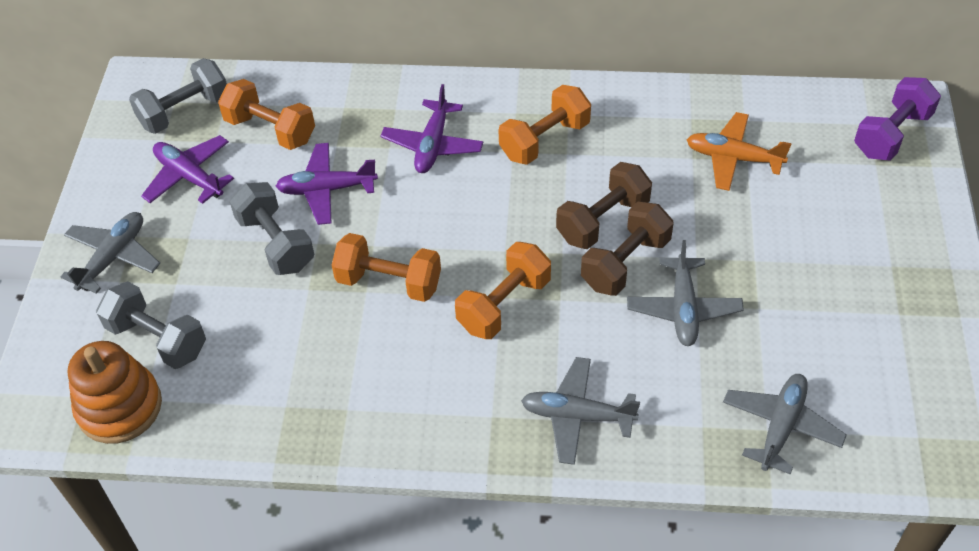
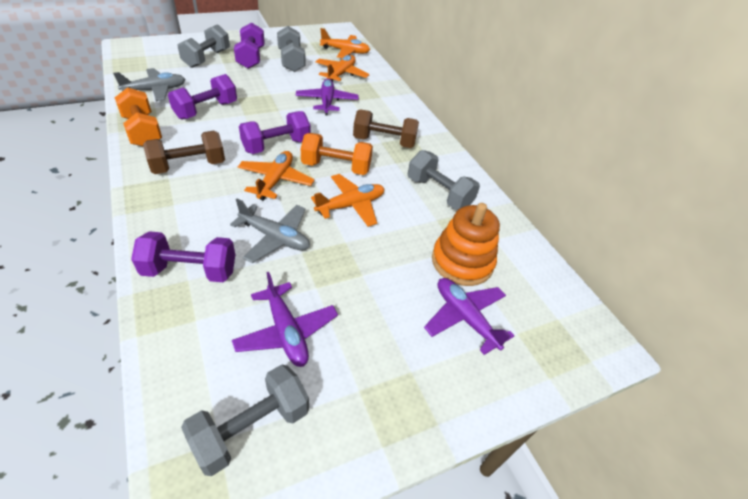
grey dumbbell: 3 -> 4
grey plane: 4 -> 2
orange dumbbell: 4 -> 2
orange plane: 1 -> 4
purple dumbbell: 1 -> 4

